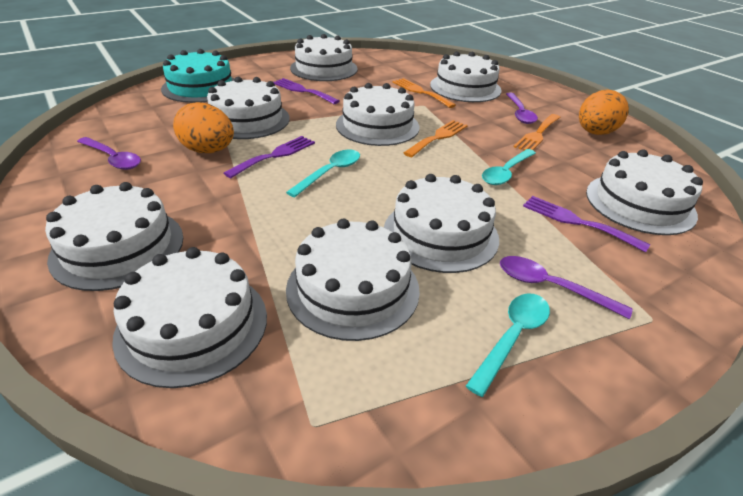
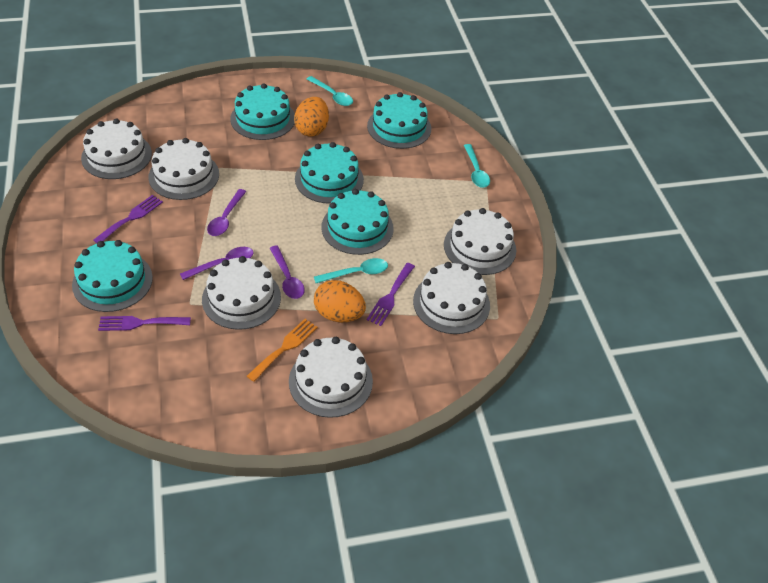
orange fork: 3 -> 1
turquoise cake: 1 -> 5
white cake: 9 -> 6

